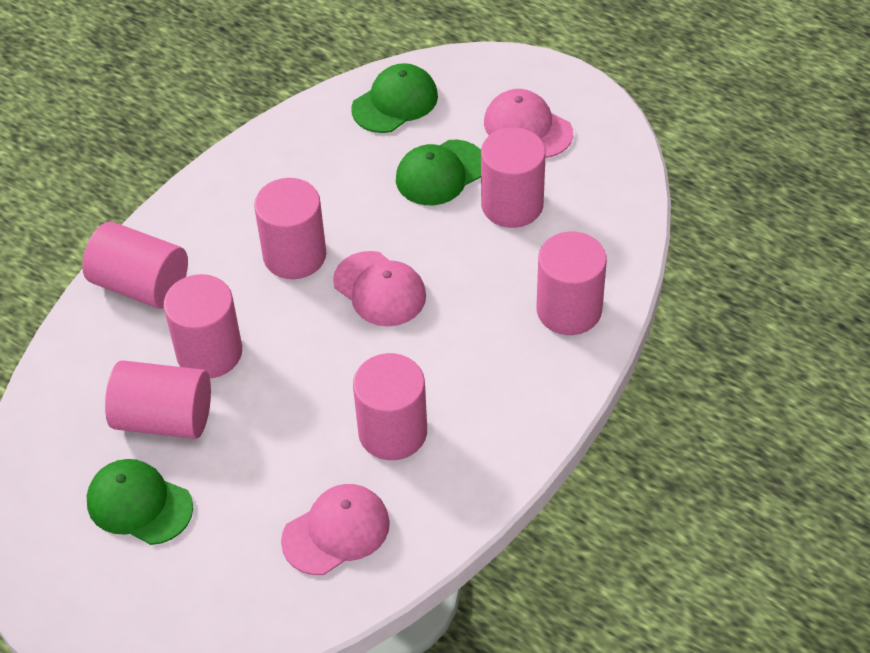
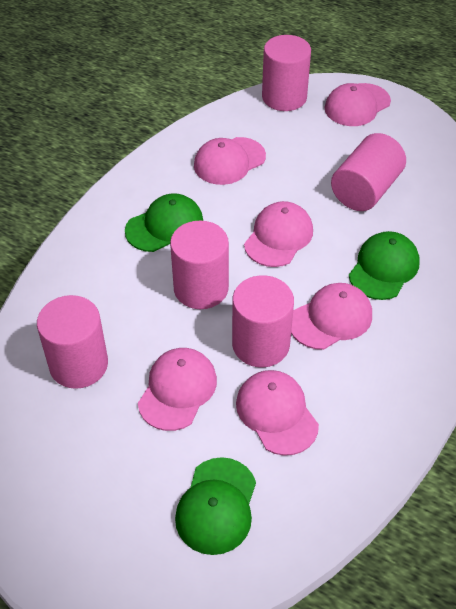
pink cap: 3 -> 6
pink cylinder: 7 -> 5

